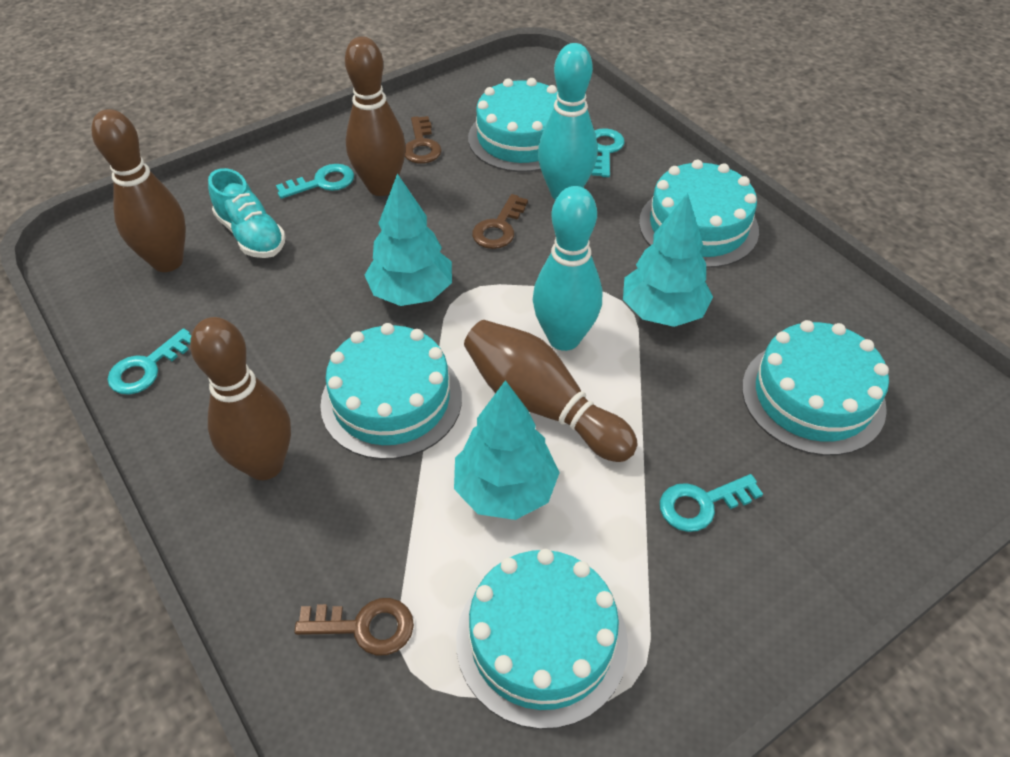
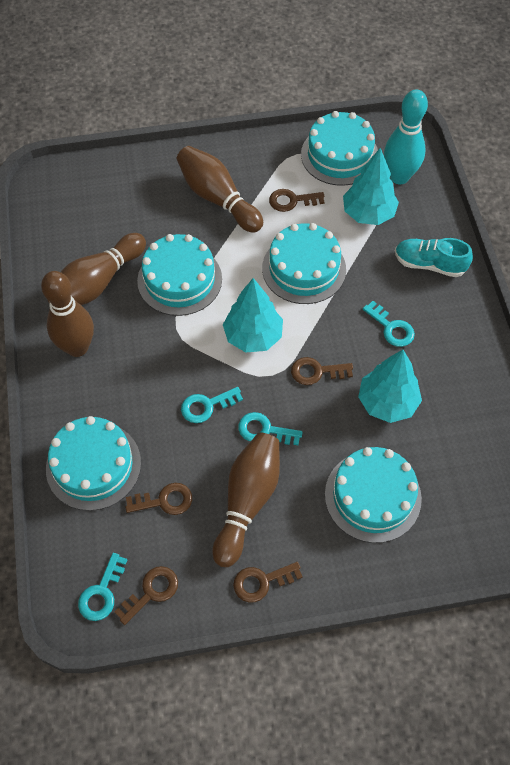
brown key: 3 -> 5
turquoise bowling pin: 2 -> 1

